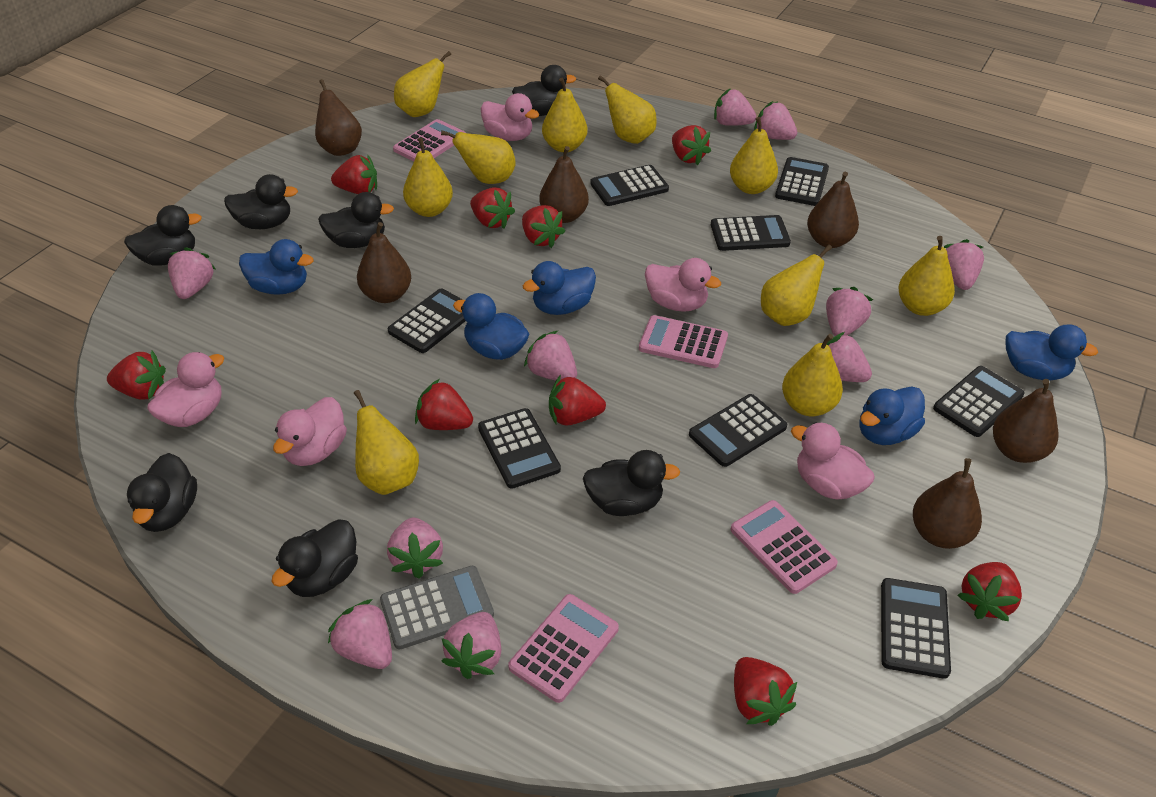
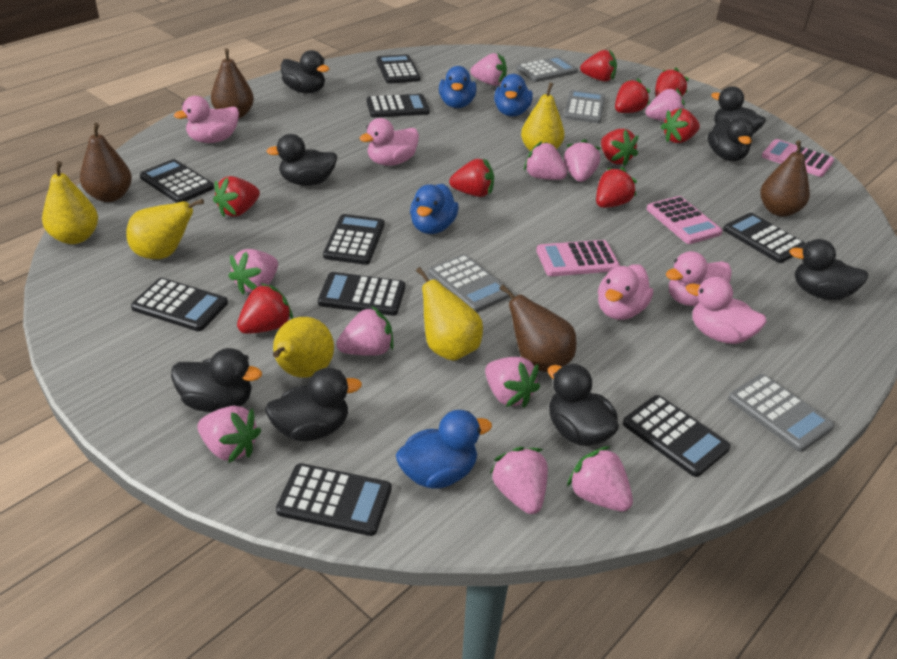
black calculator: 8 -> 9
black duck: 7 -> 8
blue duck: 5 -> 4
brown pear: 6 -> 4
grey calculator: 1 -> 4
pink calculator: 4 -> 3
yellow pear: 10 -> 5

